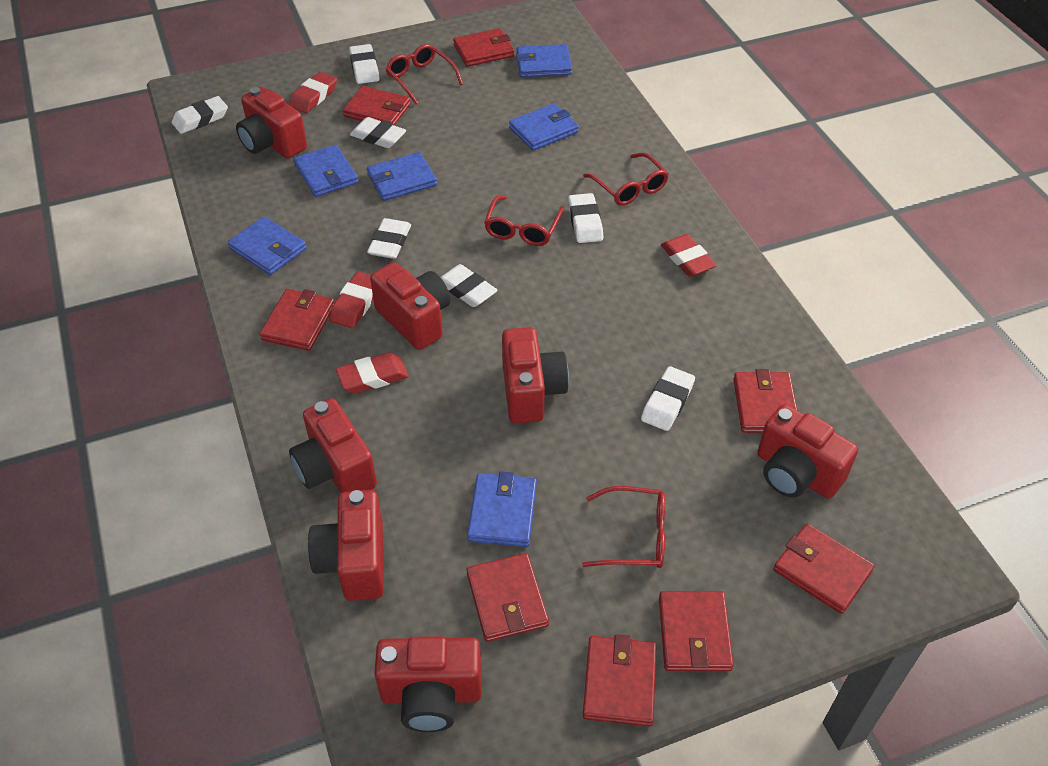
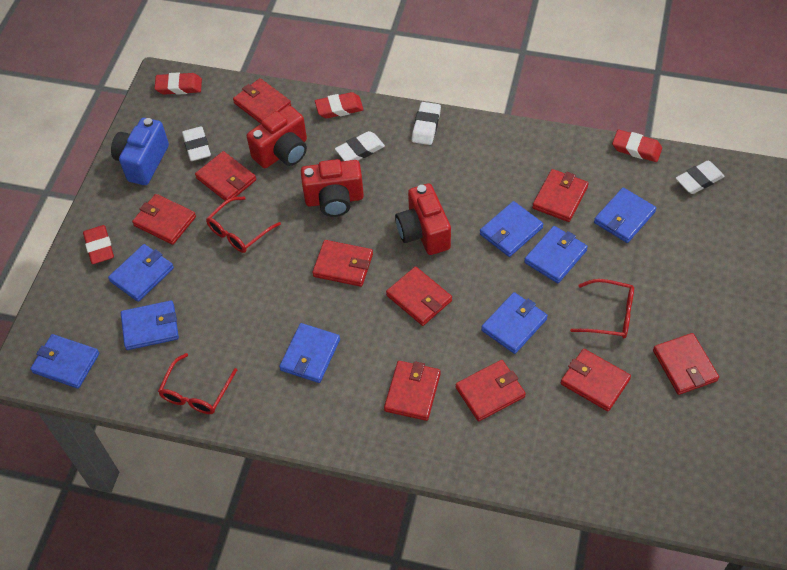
blue camera: 0 -> 1
blue wallet: 6 -> 8
red camera: 7 -> 3
red glasses: 4 -> 3
red wallet: 8 -> 10
white eraser: 7 -> 4

